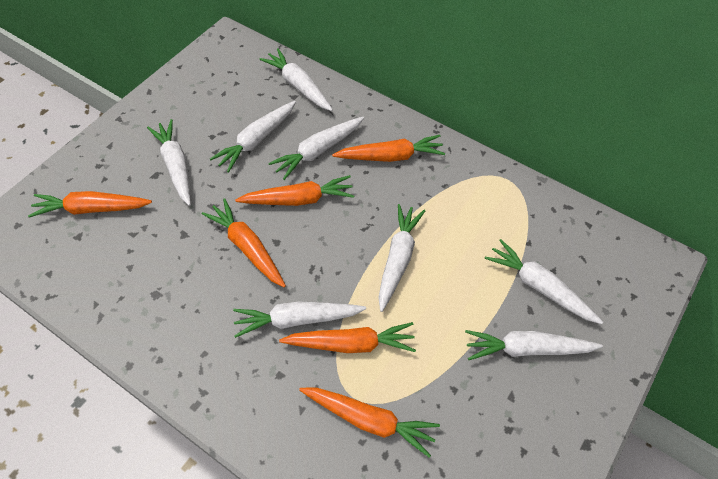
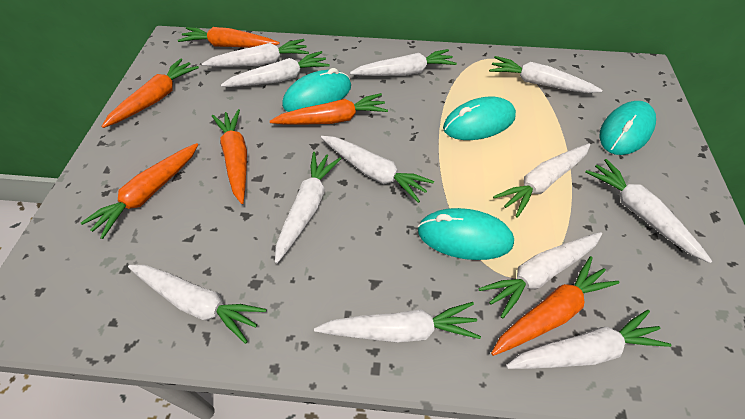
turquoise mouse: 0 -> 4
white carrot: 8 -> 12

